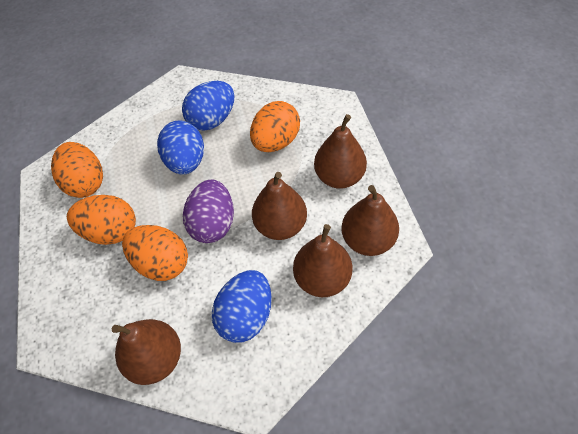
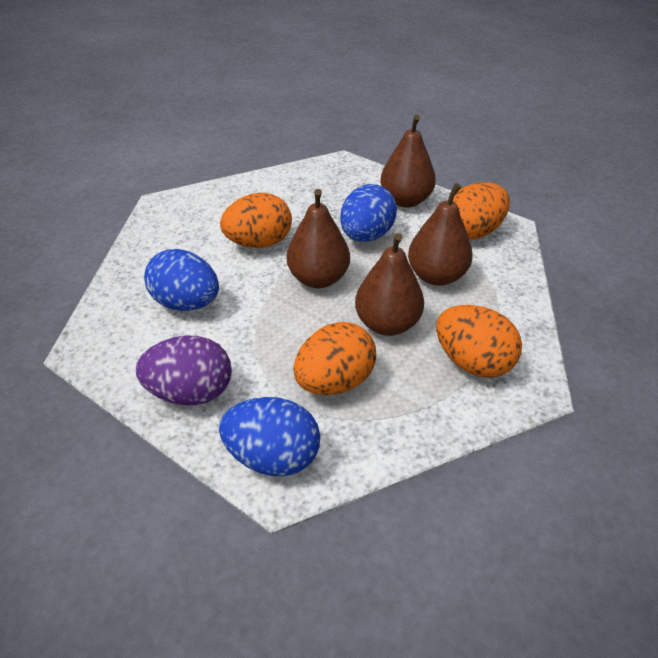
brown pear: 5 -> 4

